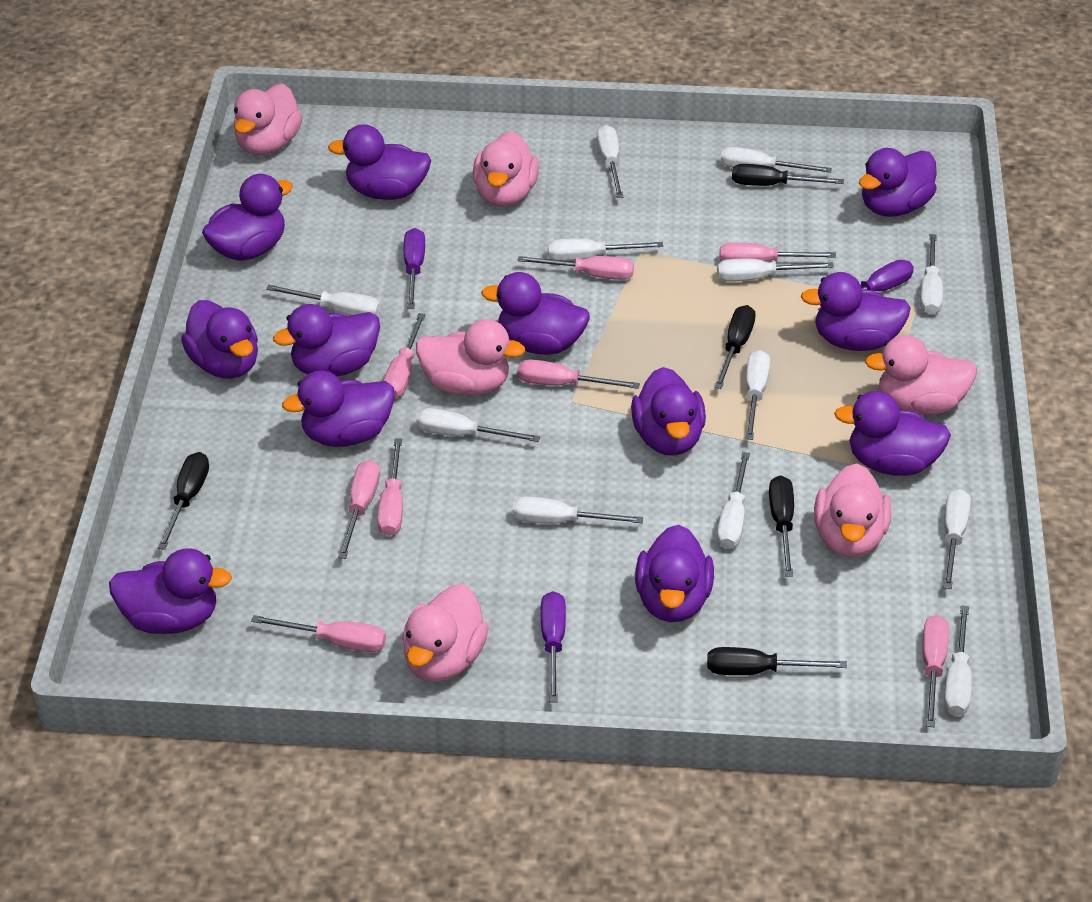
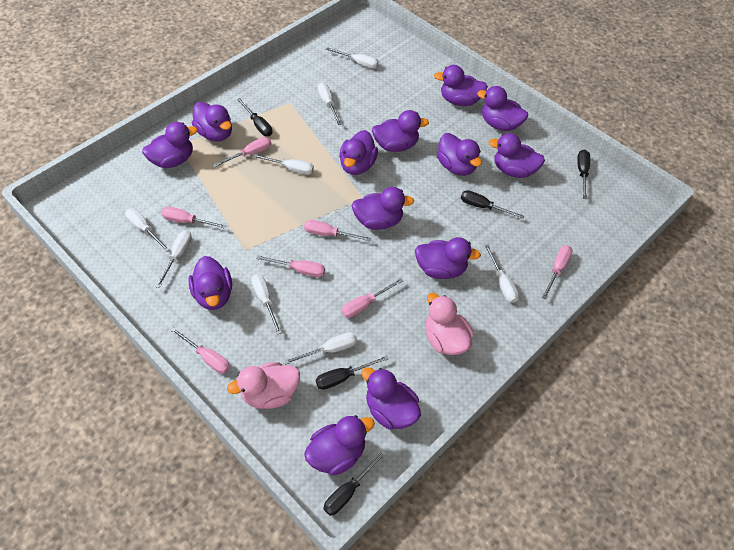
pink duck: 6 -> 2
pink screwdriver: 8 -> 7
purple duck: 12 -> 13
purple screwdriver: 3 -> 0
white screwdriver: 12 -> 8

